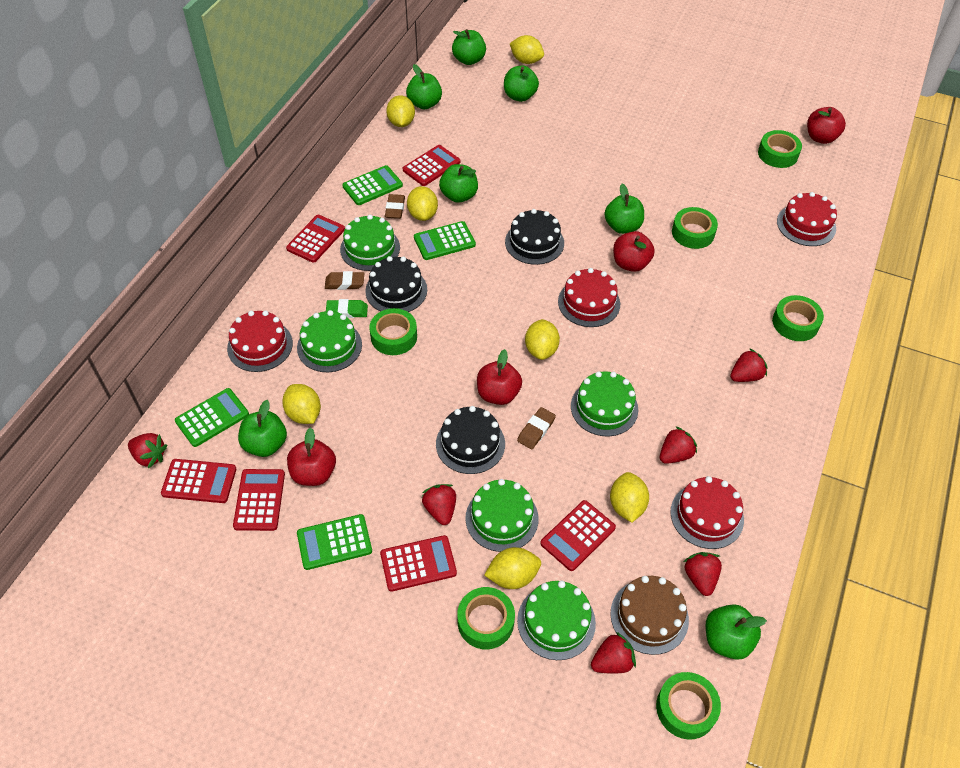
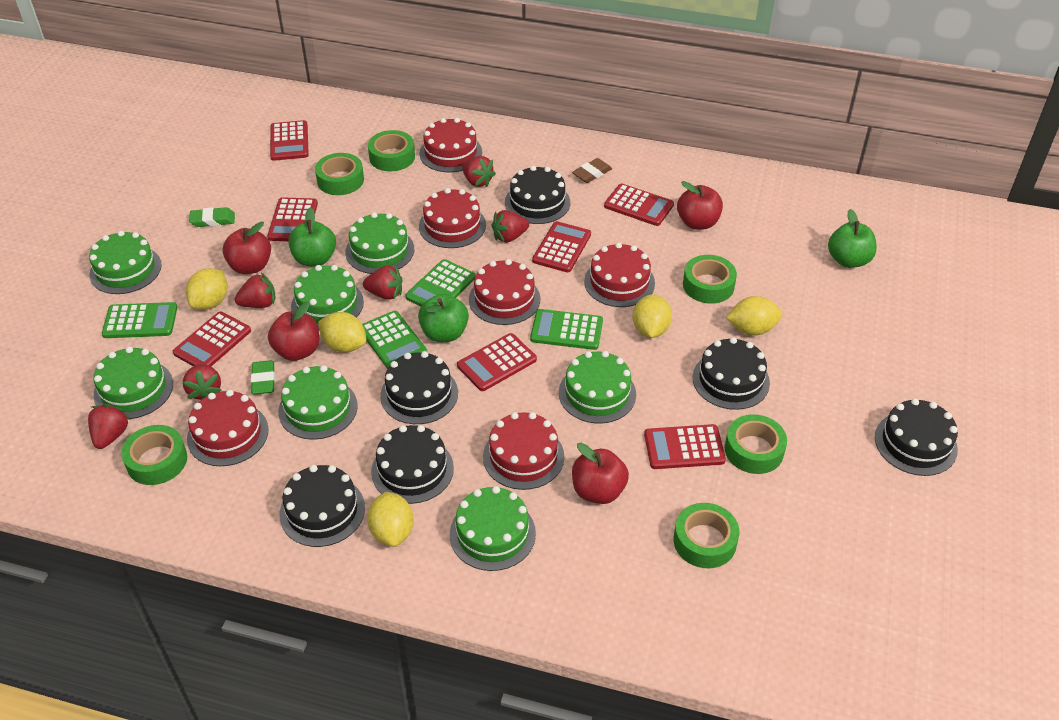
black cake: 3 -> 6
brown cake: 1 -> 0
brown eraser: 3 -> 1
green apple: 7 -> 3
green cake: 5 -> 7
green eraser: 1 -> 2
red cake: 4 -> 6
red calculator: 6 -> 7
yellow lemon: 7 -> 5

